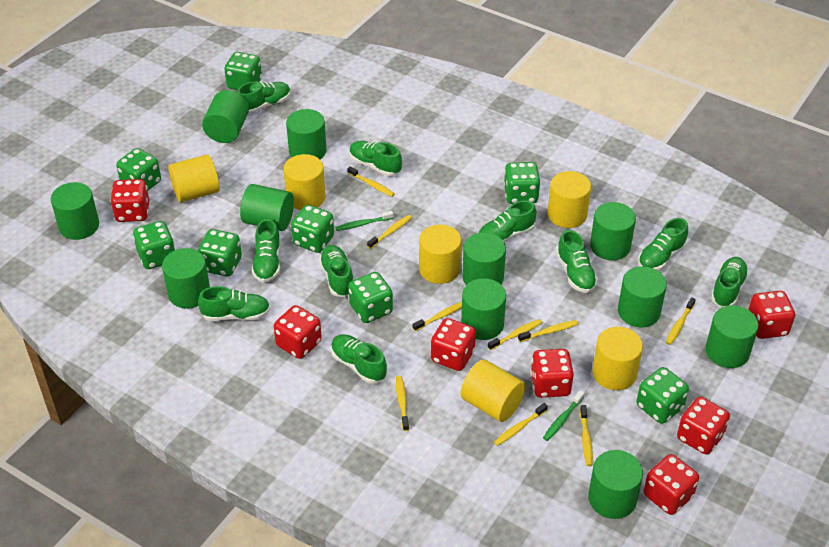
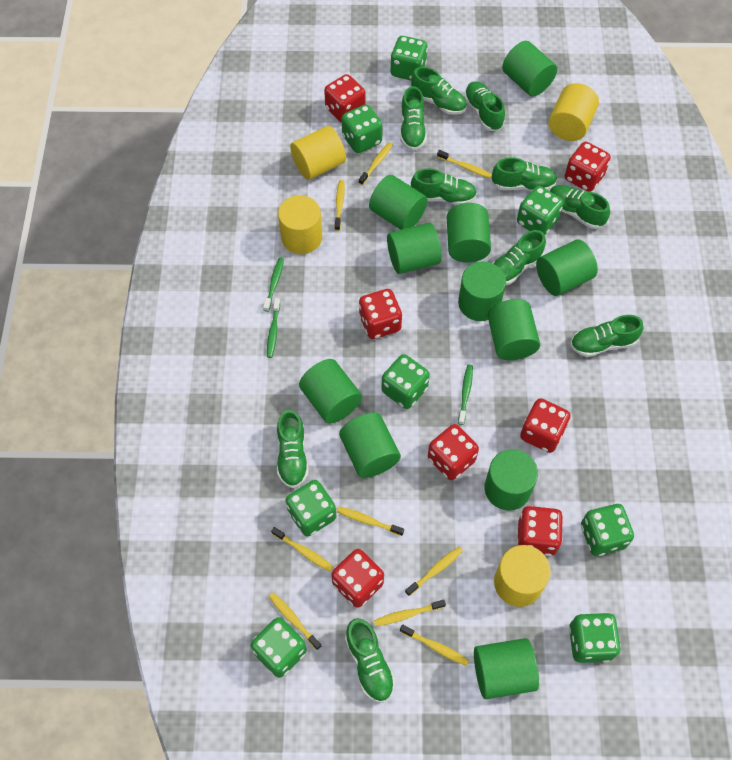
green toothbrush: 2 -> 3
yellow cylinder: 6 -> 4

